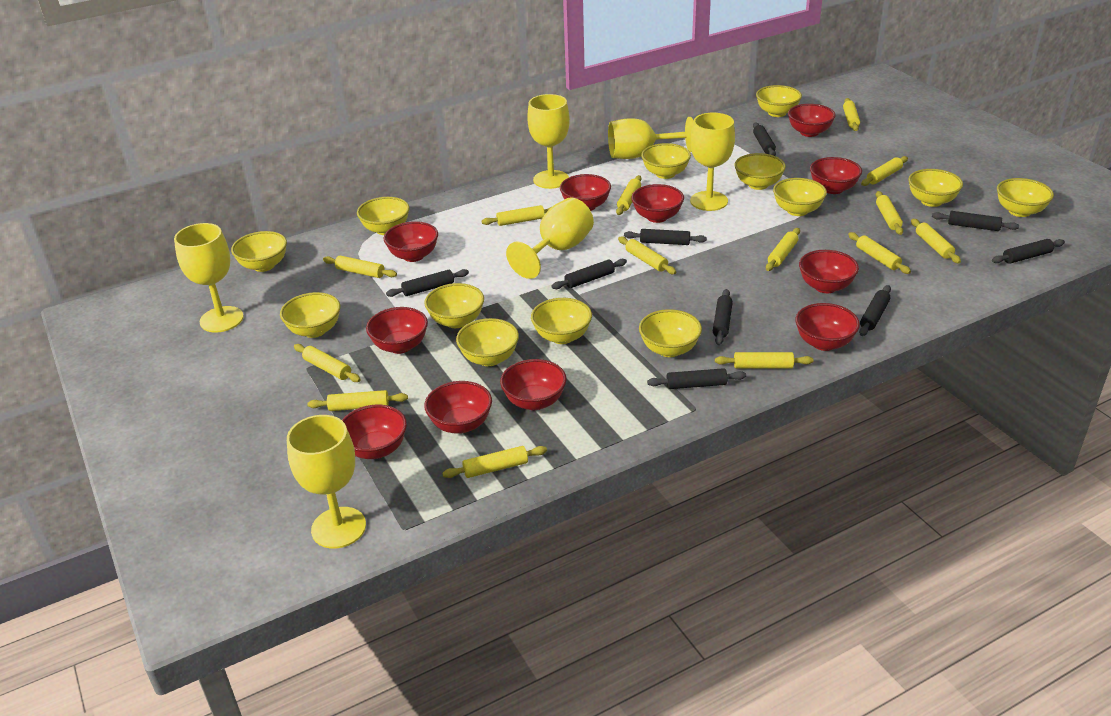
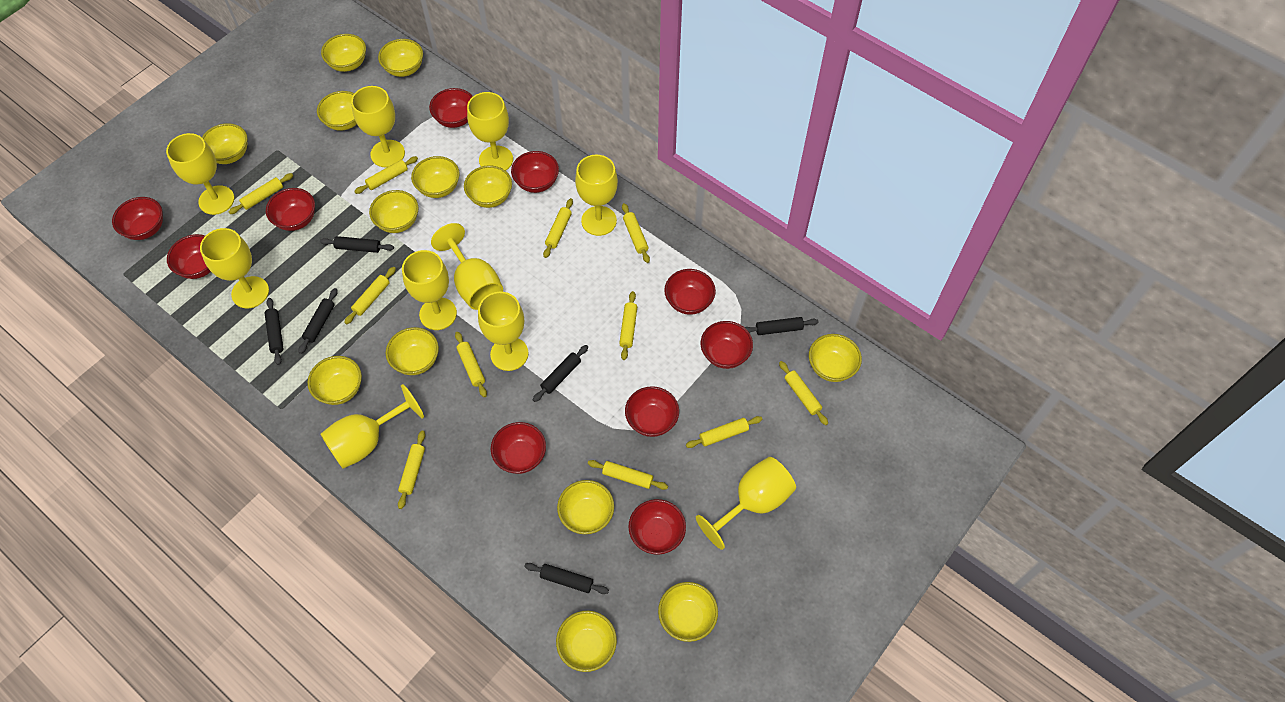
black rolling pin: 9 -> 6
red bowl: 11 -> 10
yellow goblet: 6 -> 10
yellow rolling pin: 14 -> 11

